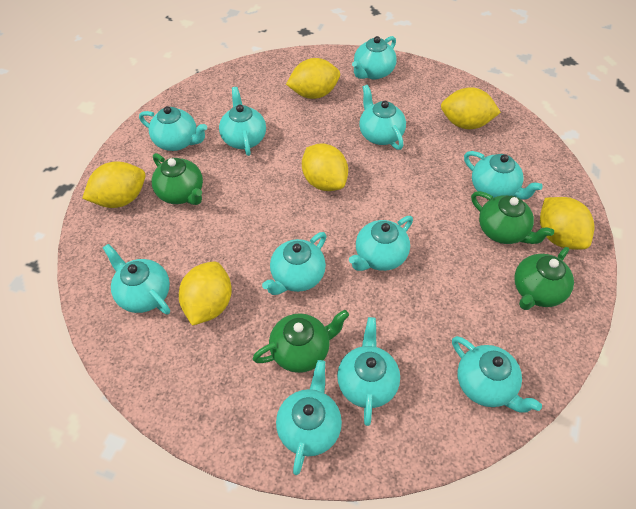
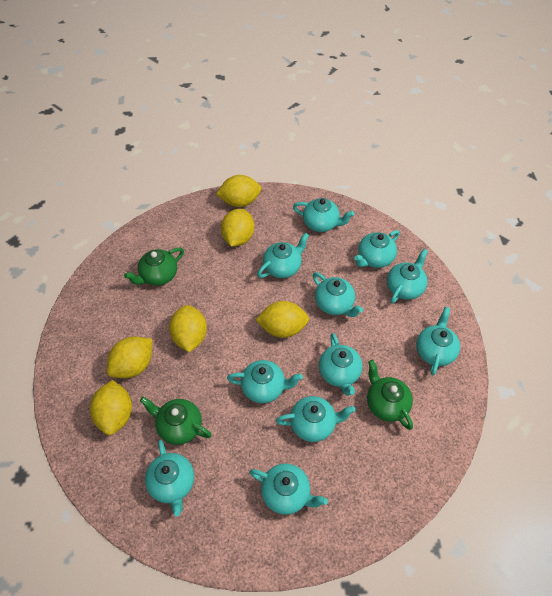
green teapot: 4 -> 3

